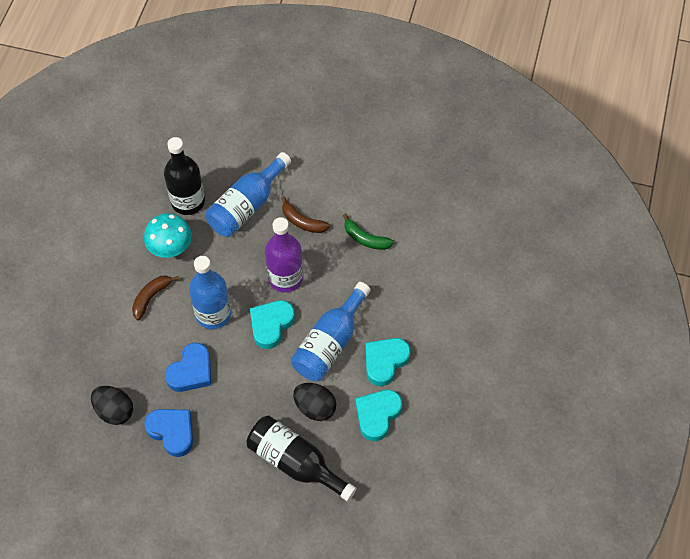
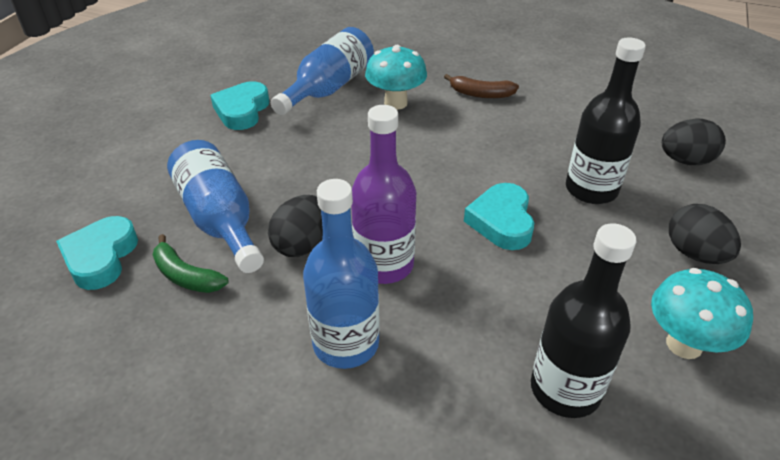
black egg: 2 -> 3
blue heart: 2 -> 0
brown banana: 2 -> 1
turquoise mushroom: 1 -> 2

